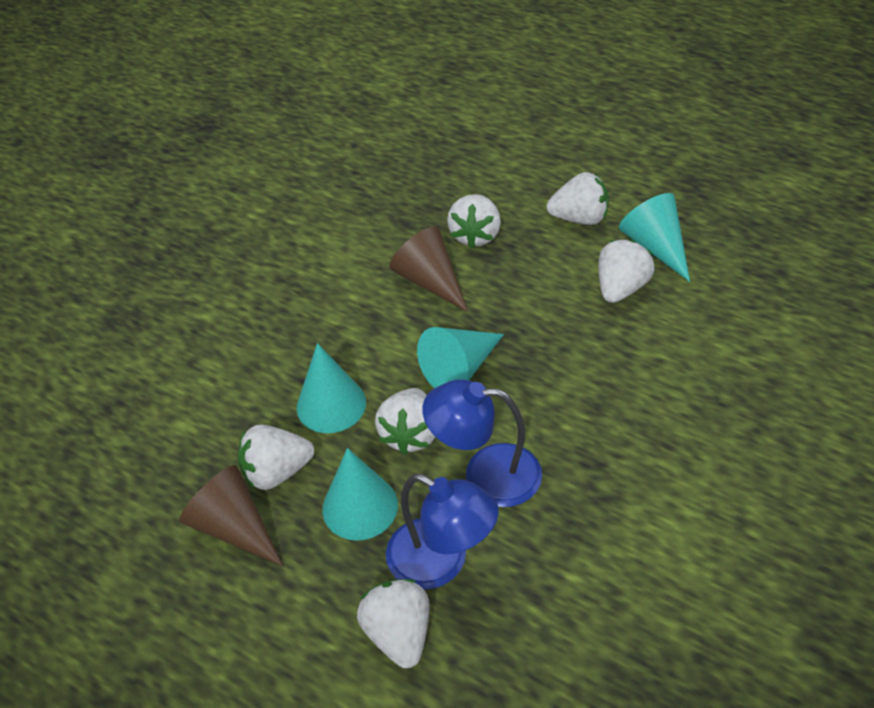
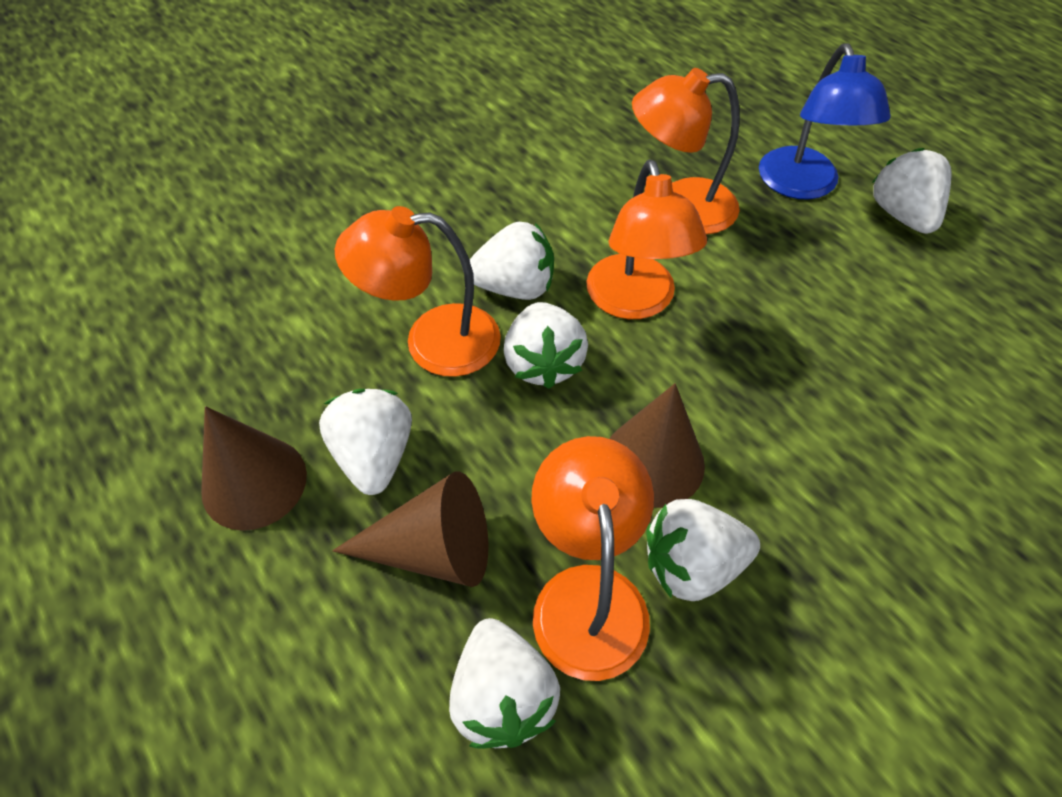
blue lamp: 2 -> 1
brown cone: 2 -> 3
orange lamp: 0 -> 4
turquoise cone: 4 -> 0

